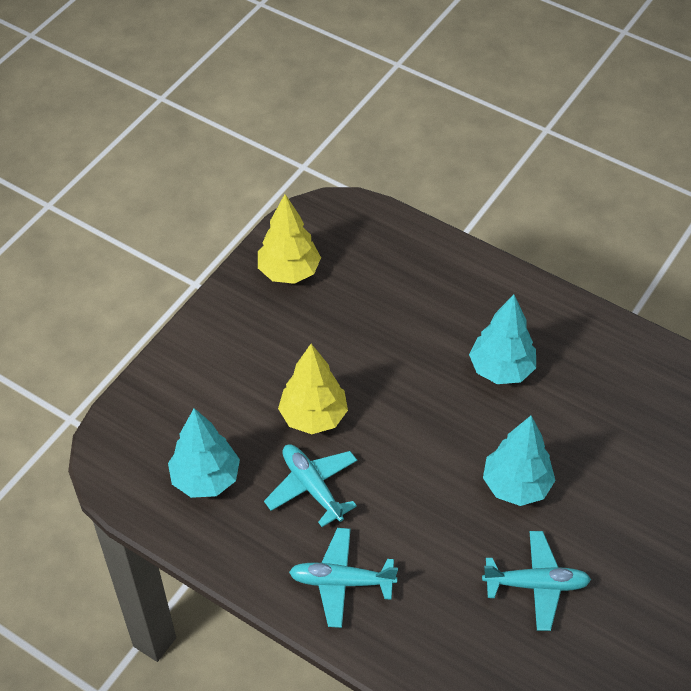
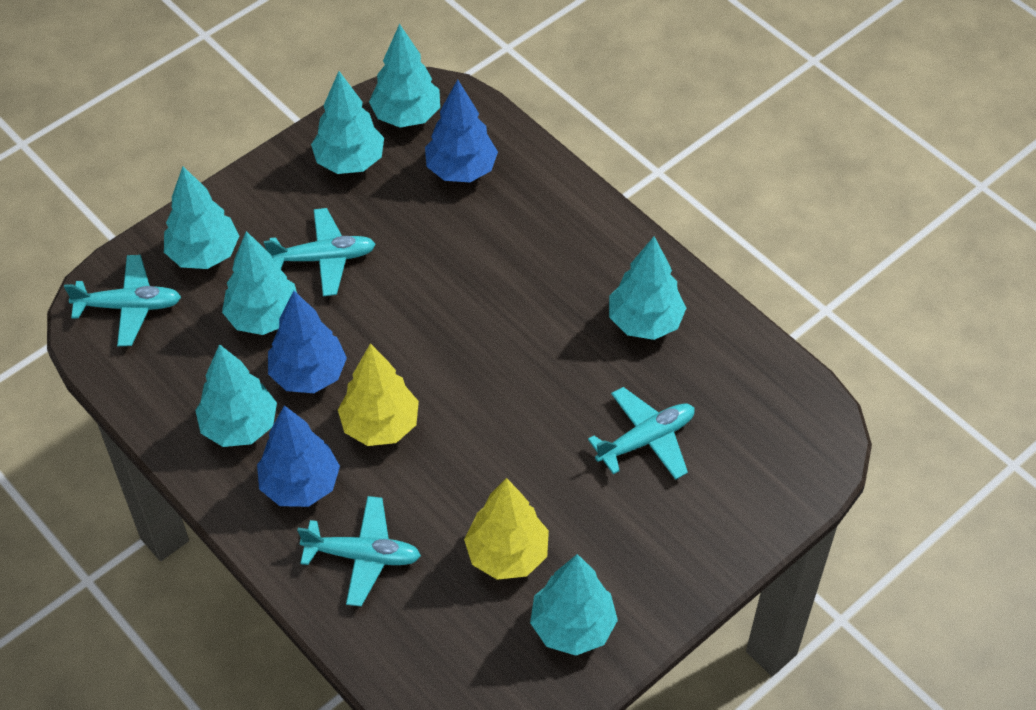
blue tree: 0 -> 3
turquoise plane: 3 -> 4
turquoise tree: 3 -> 7

